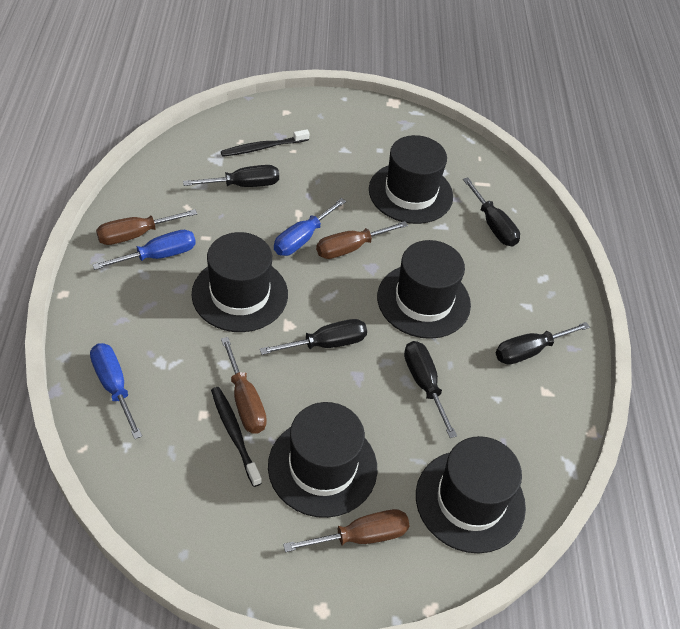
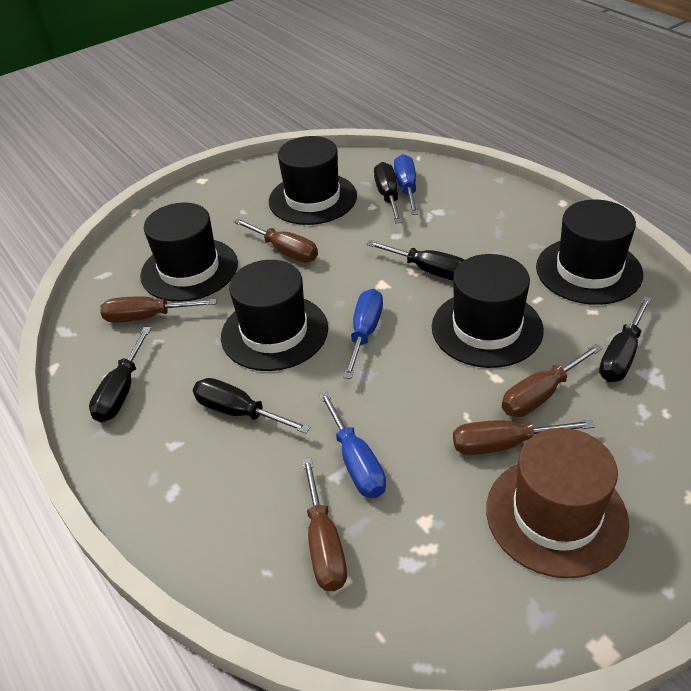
black toothbrush: 2 -> 0
brown hat: 0 -> 1
brown screwdriver: 4 -> 5

